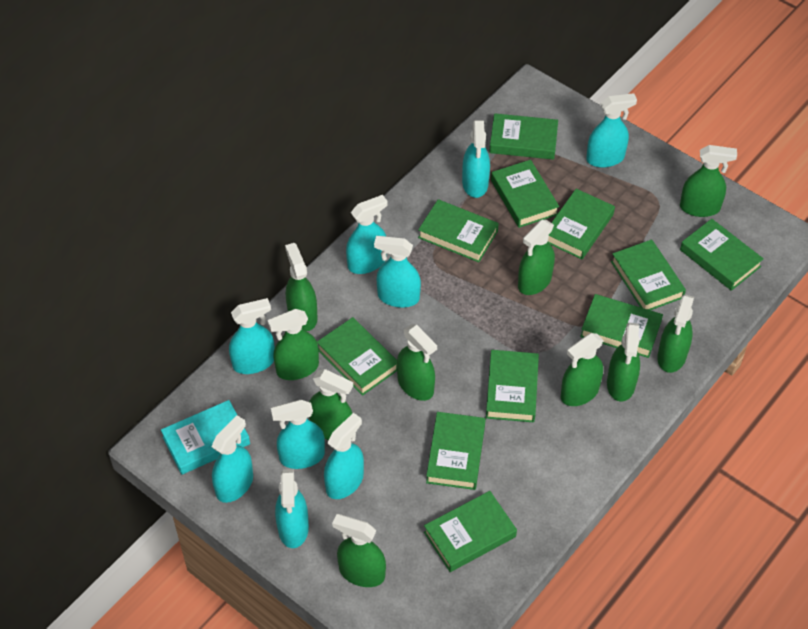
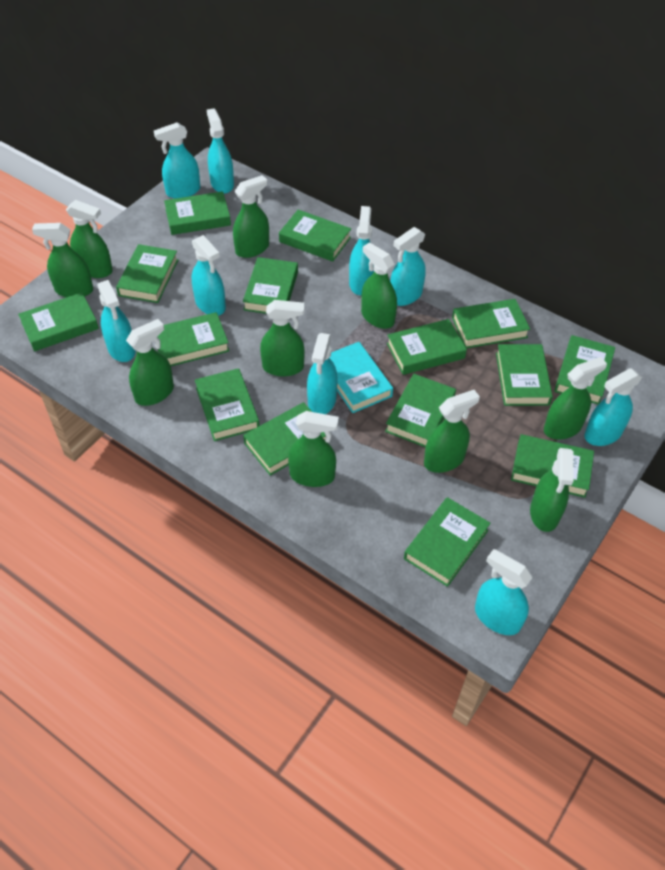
green book: 11 -> 15

